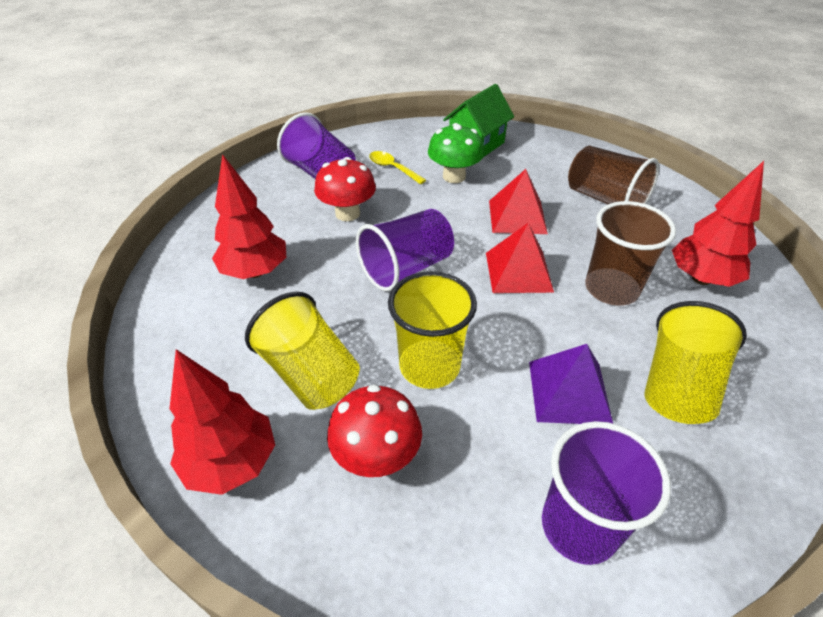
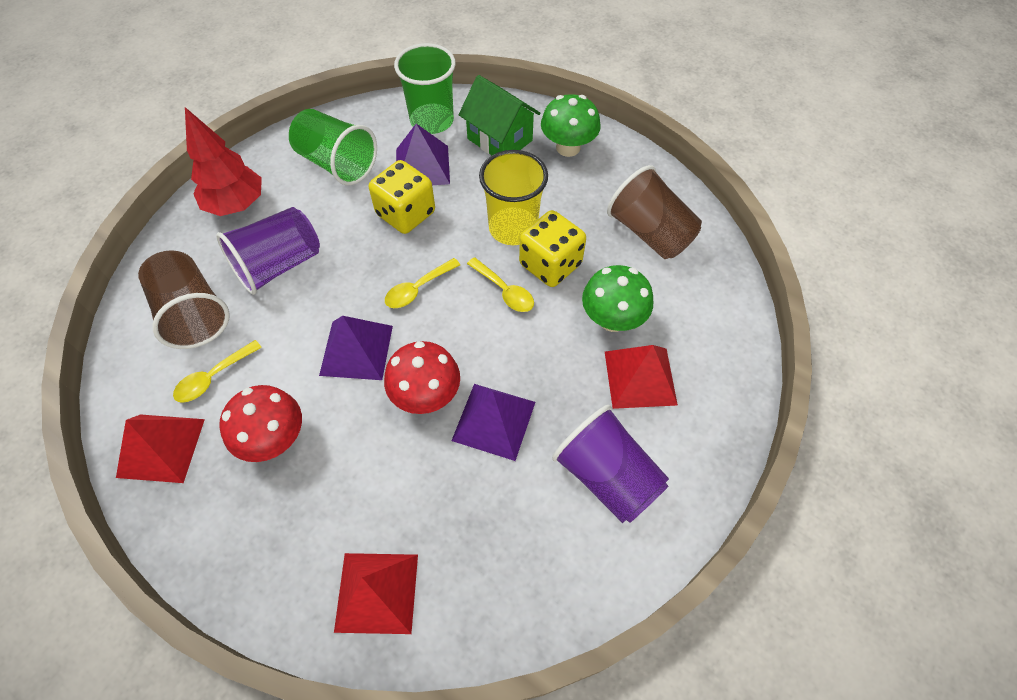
green cup: 0 -> 2
green mushroom: 1 -> 2
purple cup: 3 -> 2
purple pyramid: 1 -> 3
red pyramid: 2 -> 3
red tree: 3 -> 1
yellow cup: 3 -> 1
yellow dice: 0 -> 2
yellow spoon: 1 -> 3

